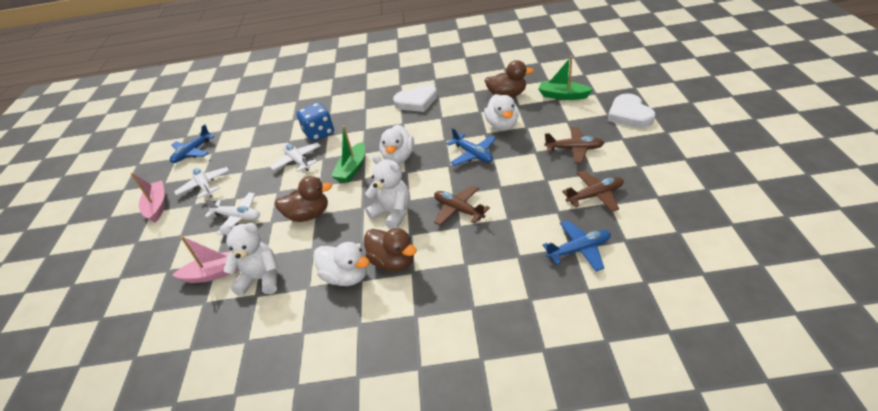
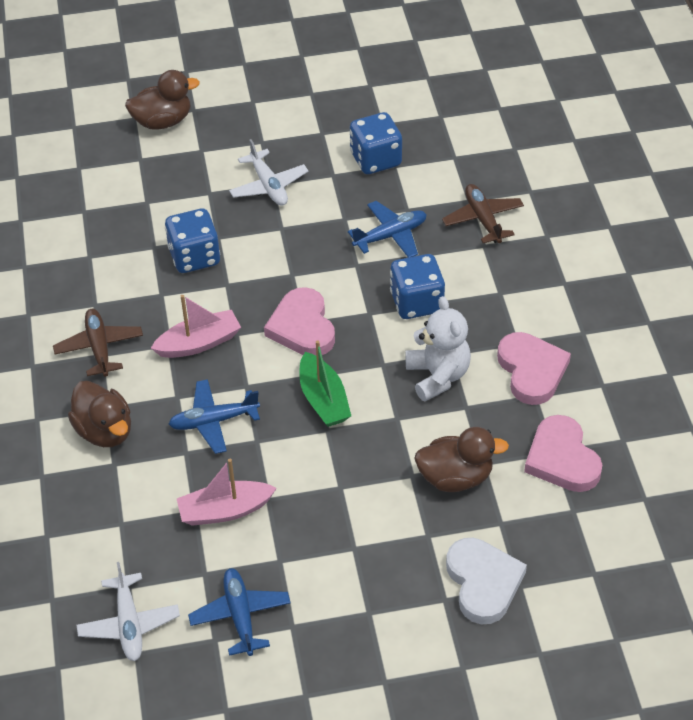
blue dice: 1 -> 3
brown plane: 3 -> 2
green boat: 2 -> 1
pink heart: 0 -> 3
white duck: 3 -> 0
white heart: 2 -> 1
white plane: 3 -> 2
white teddy bear: 2 -> 1

